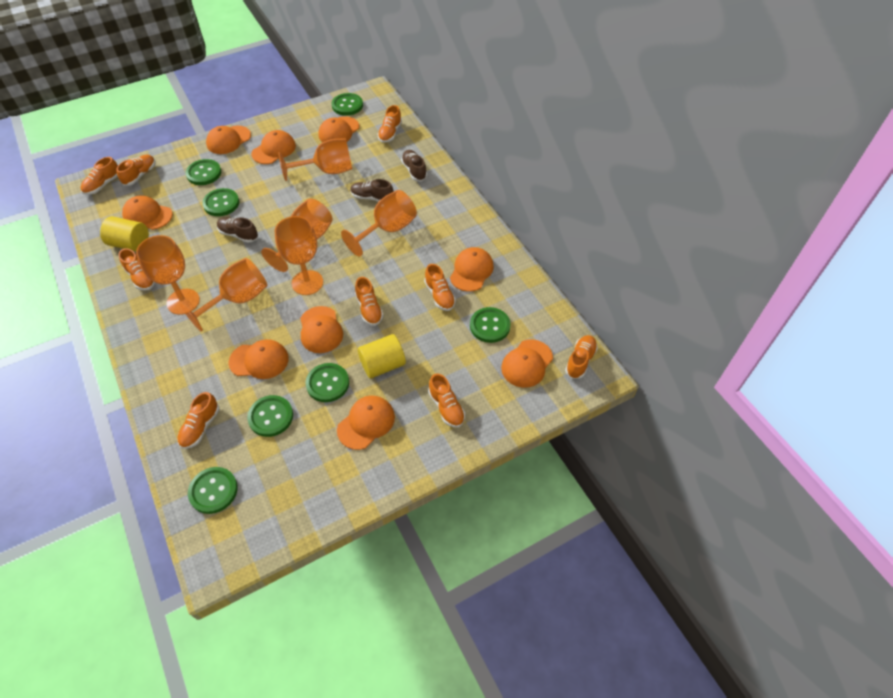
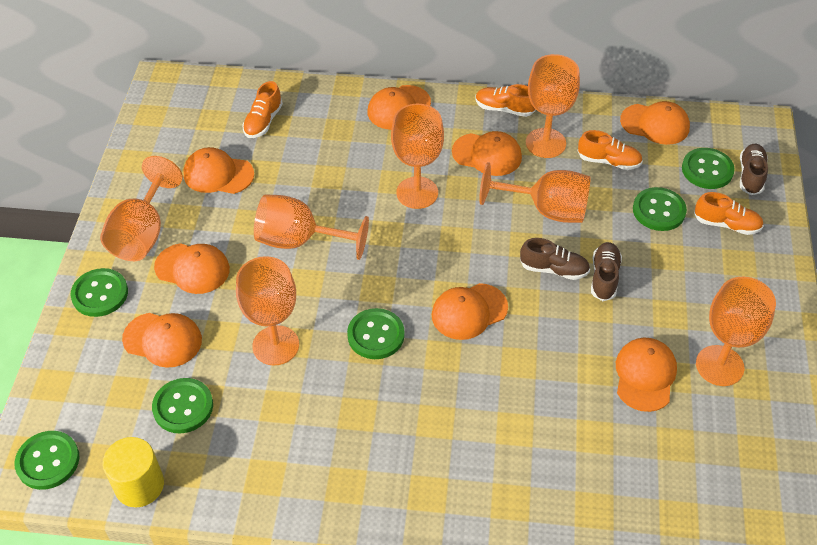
green button: 7 -> 6
orange cap: 9 -> 8
orange goblet: 6 -> 7
orange shoe: 9 -> 4
yellow cylinder: 2 -> 1

